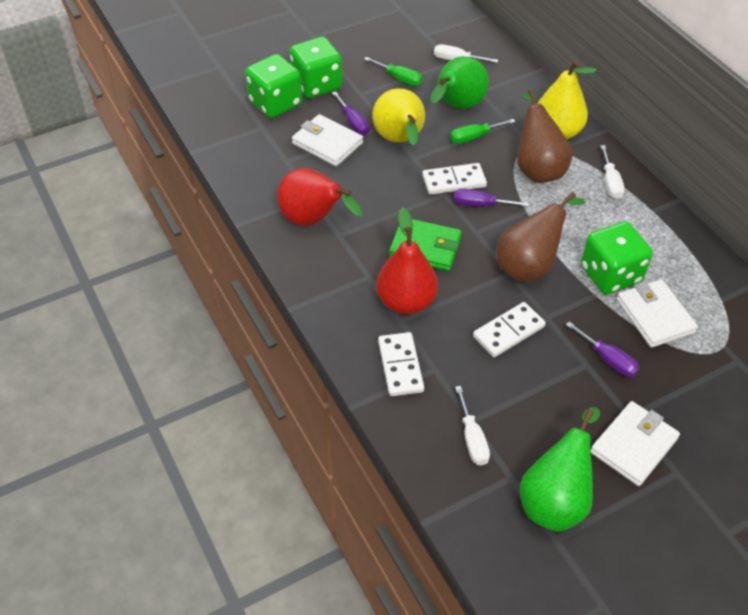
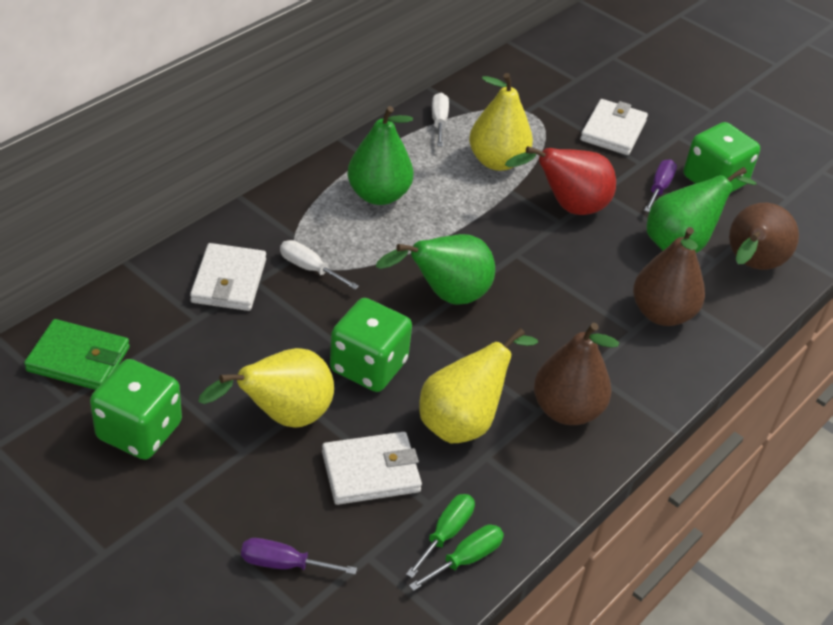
brown pear: 2 -> 3
green pear: 2 -> 3
purple screwdriver: 3 -> 2
red pear: 2 -> 1
white domino: 3 -> 0
white screwdriver: 3 -> 2
yellow pear: 2 -> 3

